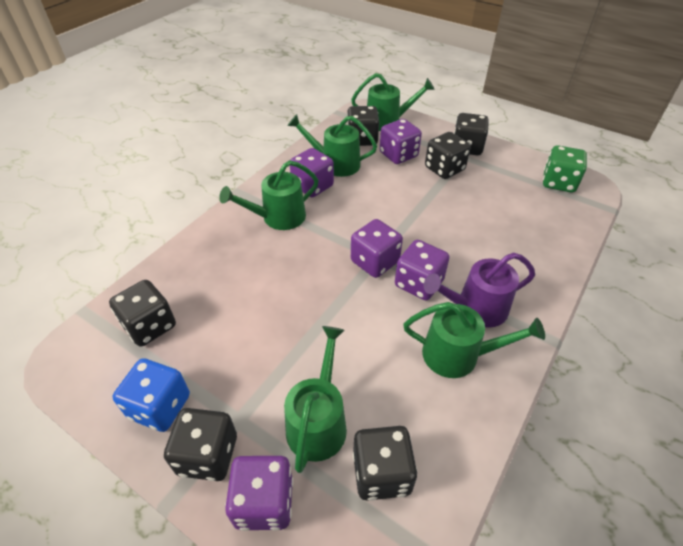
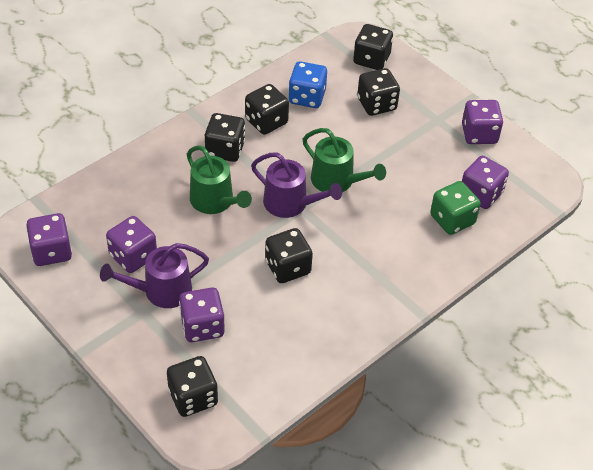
green watering can: 5 -> 2
purple watering can: 1 -> 2

